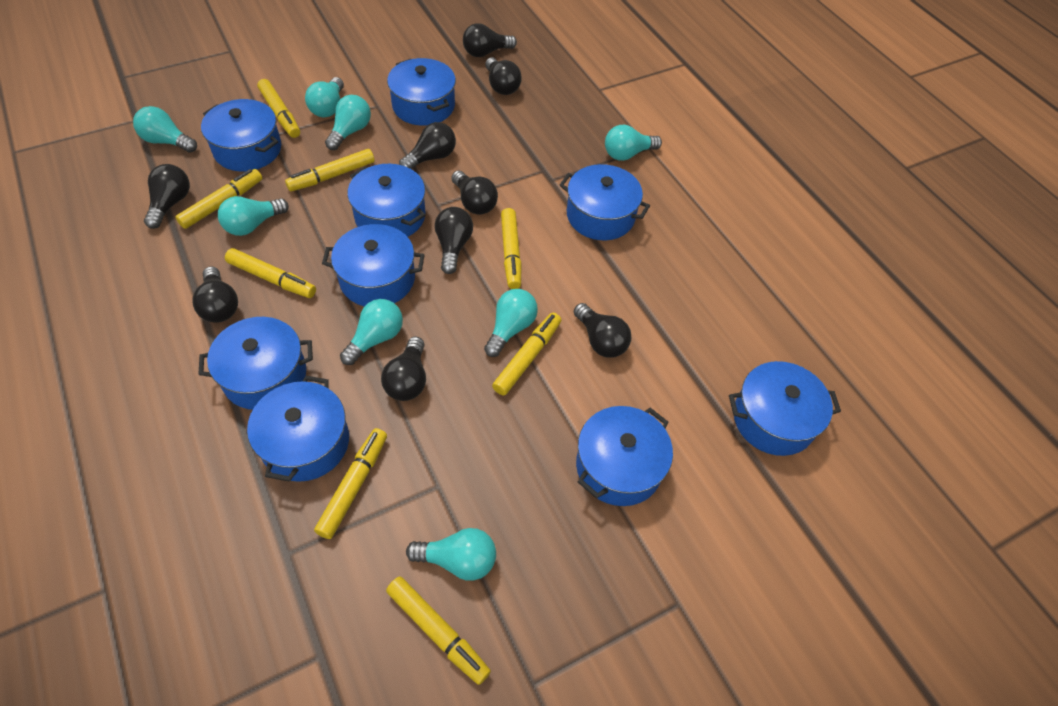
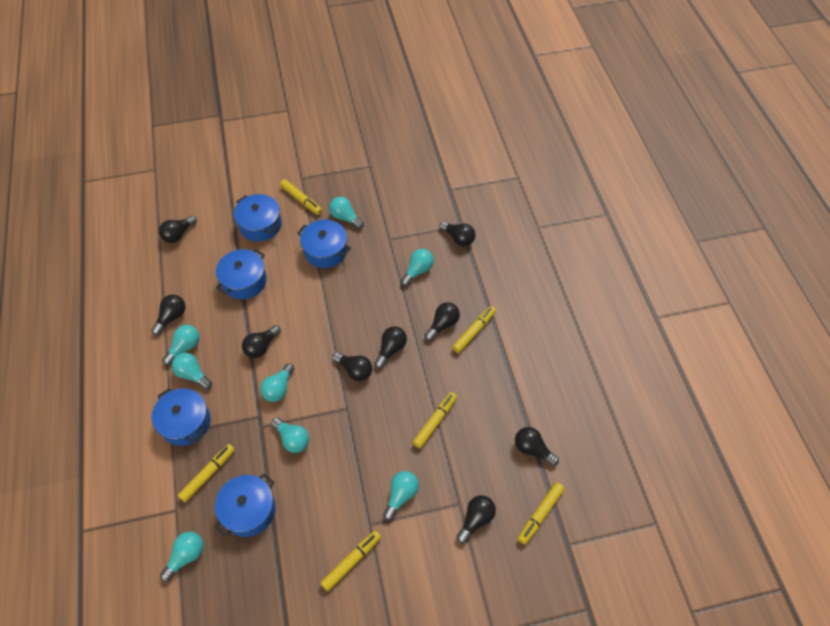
blue pot: 9 -> 5
yellow marker: 8 -> 6

